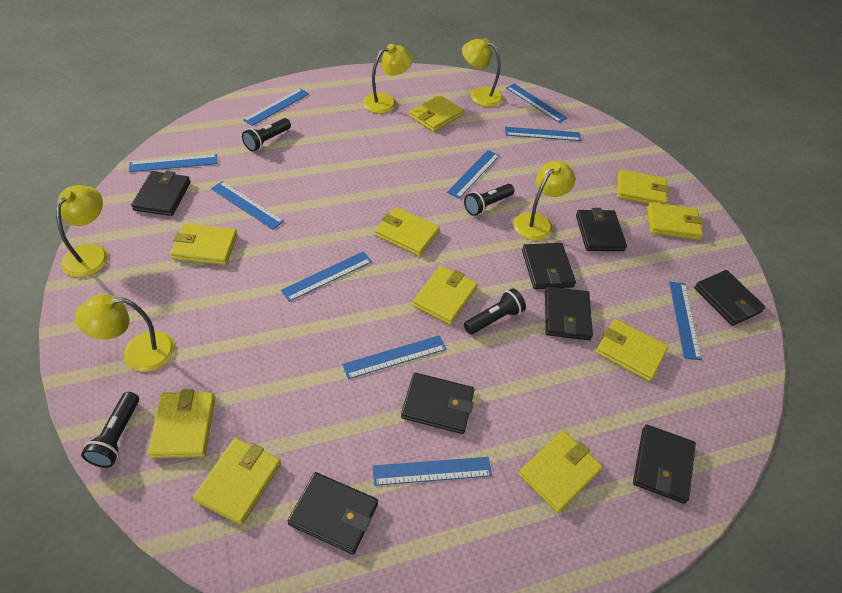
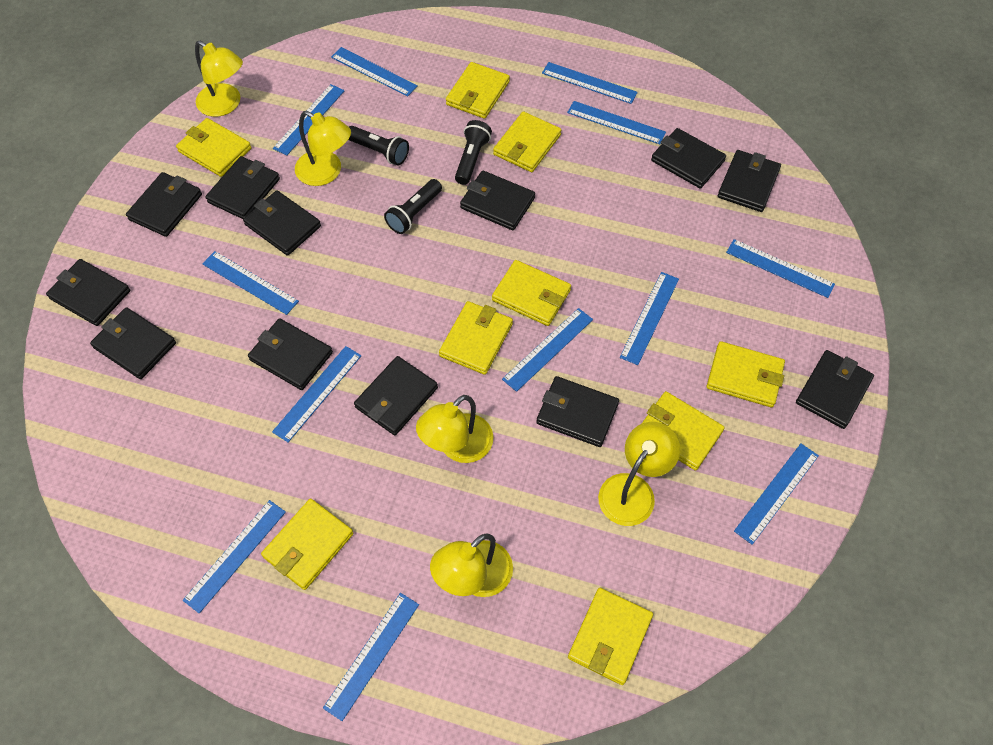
black flashlight: 4 -> 3
black wallet: 8 -> 12
blue ruler: 10 -> 12
yellow wallet: 10 -> 9

